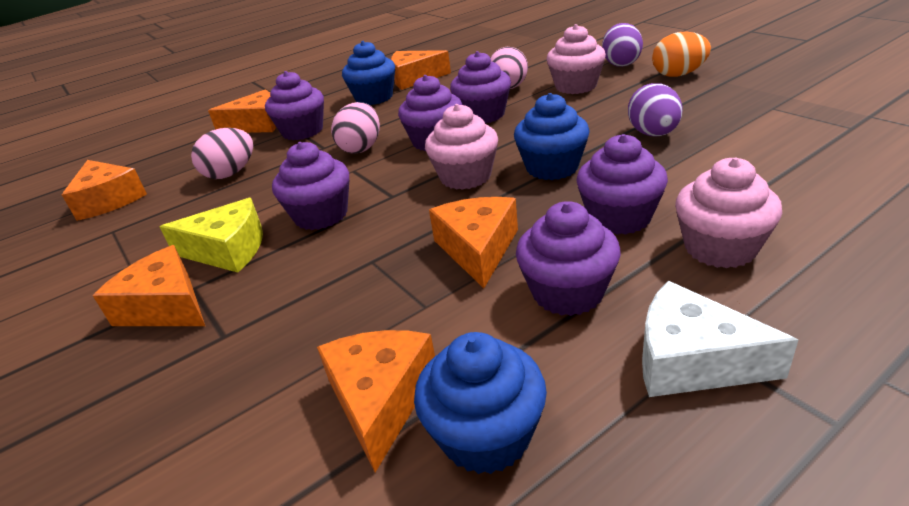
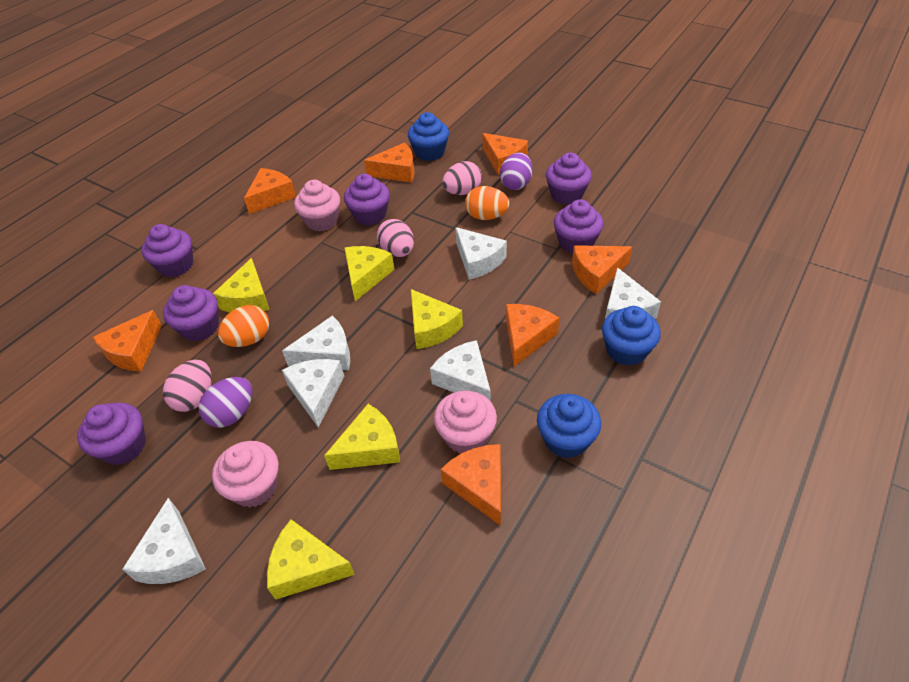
orange cheese: 6 -> 7
orange egg: 1 -> 2
white cheese: 1 -> 6
yellow cheese: 1 -> 5

